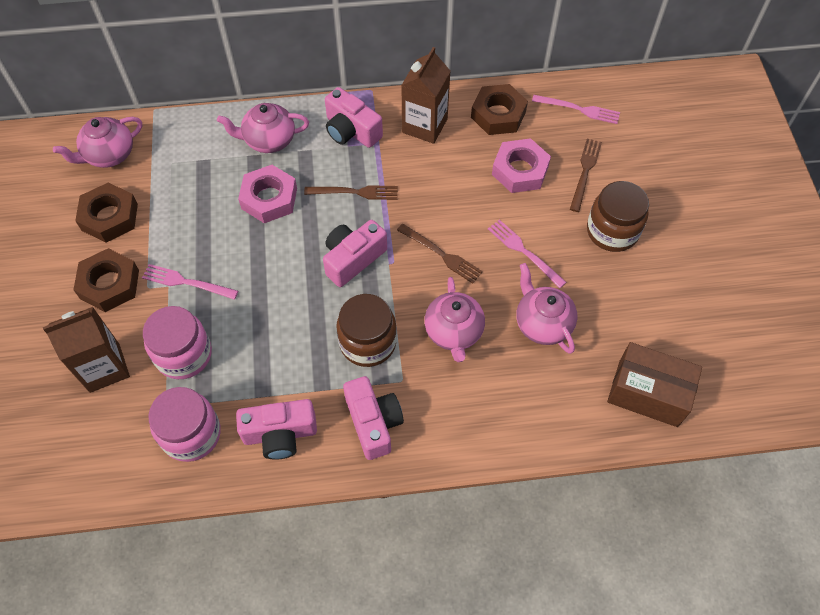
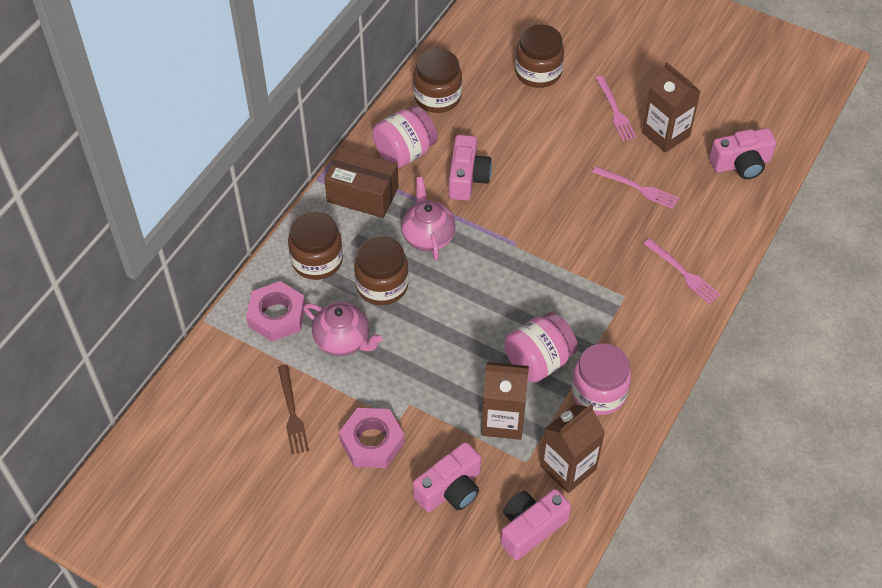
brown carton: 2 -> 3
brown fork: 3 -> 1
brown jar: 2 -> 4
brown nut: 3 -> 0
pink jar: 2 -> 3
pink teapot: 4 -> 2

